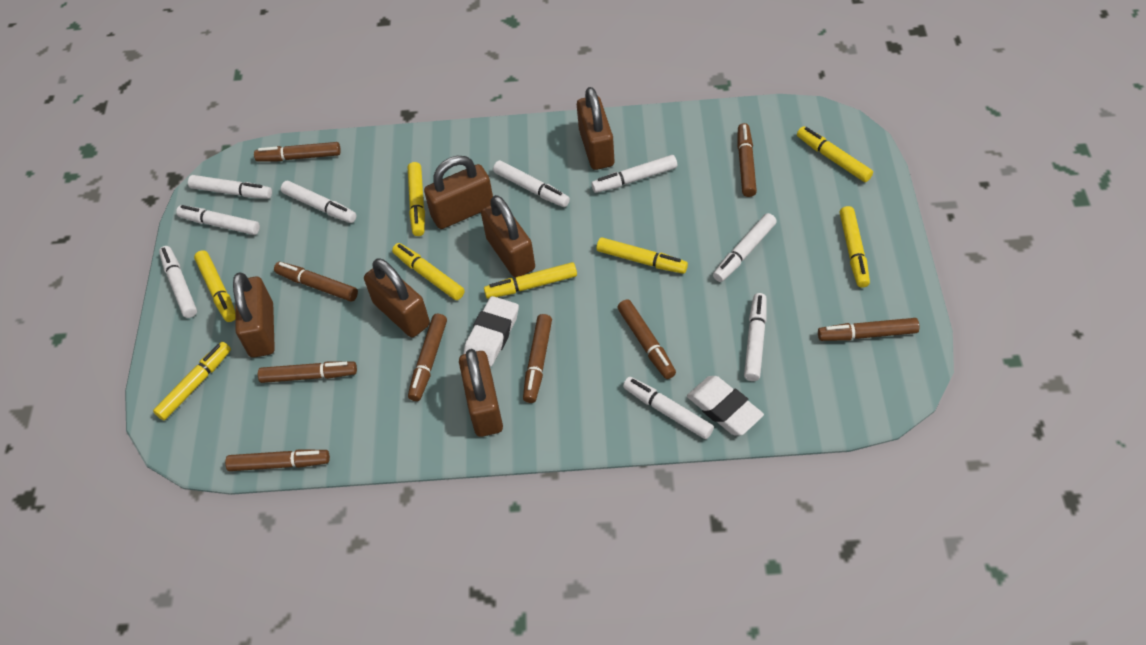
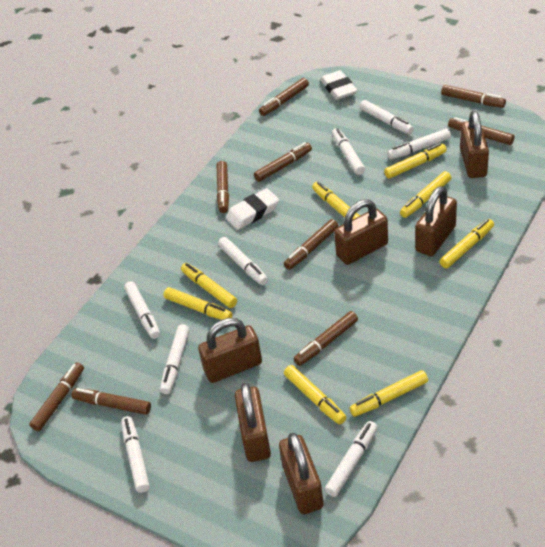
white marker: 9 -> 8

